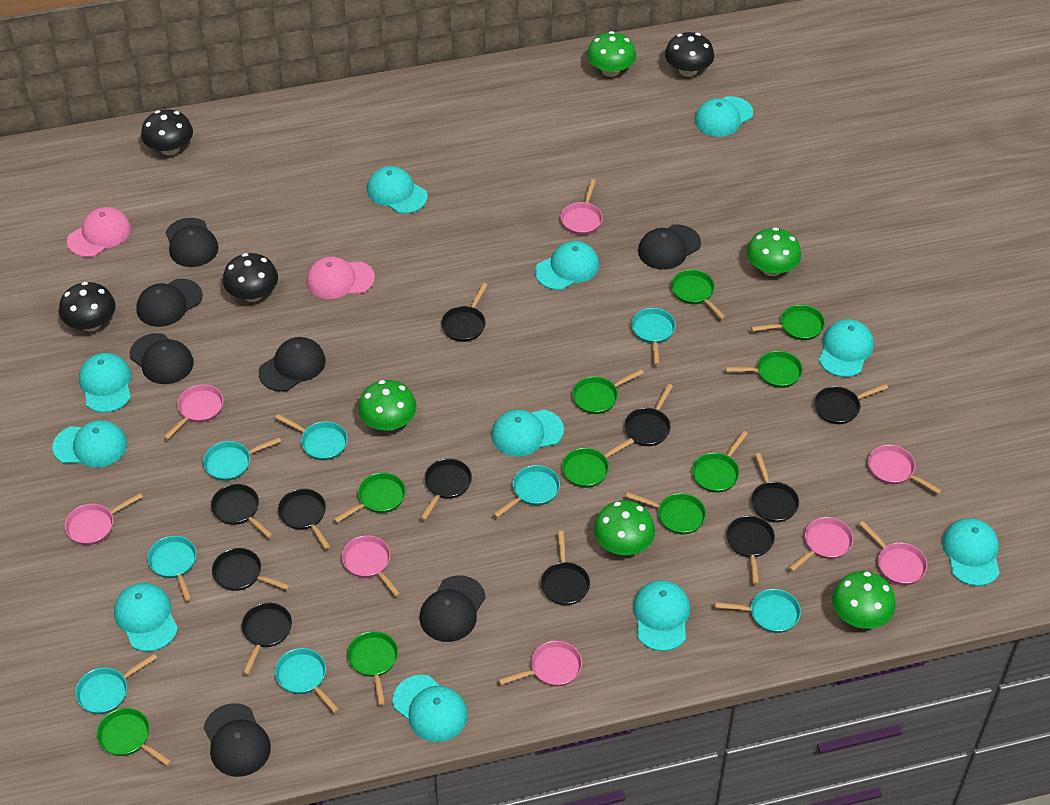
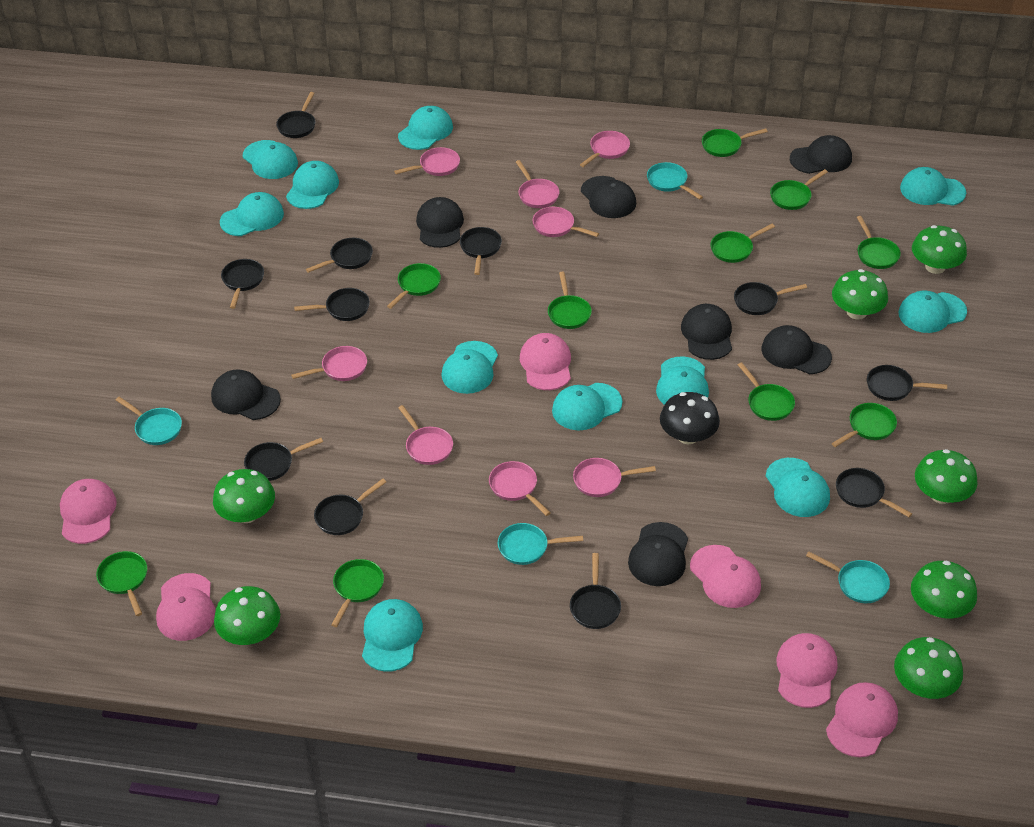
black mushroom: 4 -> 1
green mushroom: 5 -> 7
pink cap: 2 -> 6
turquoise pan: 8 -> 4

